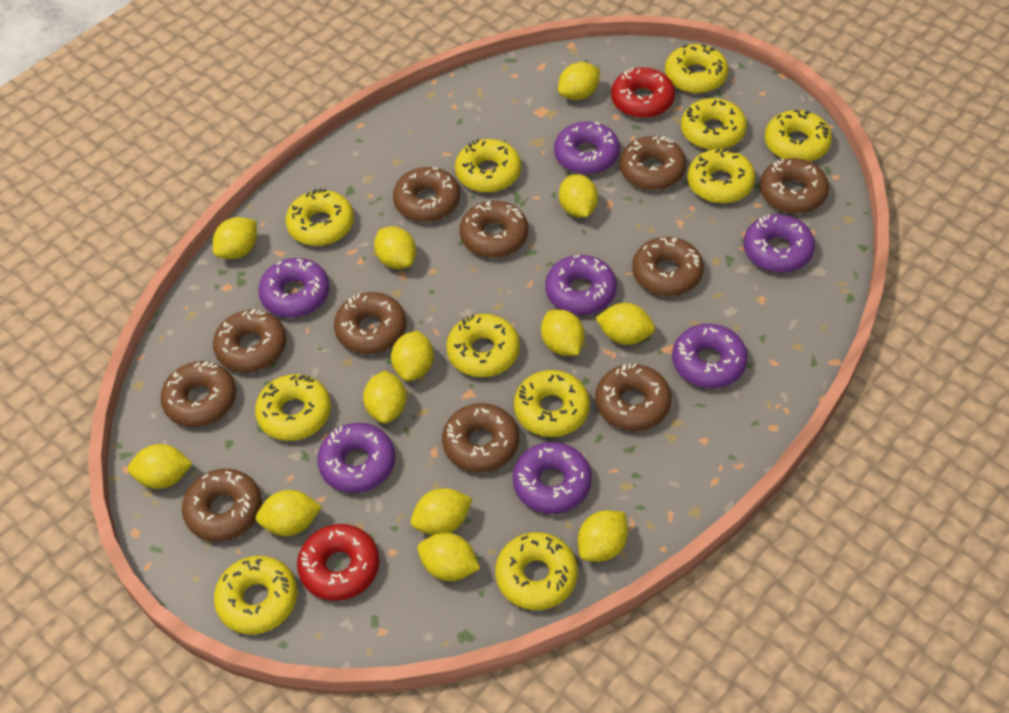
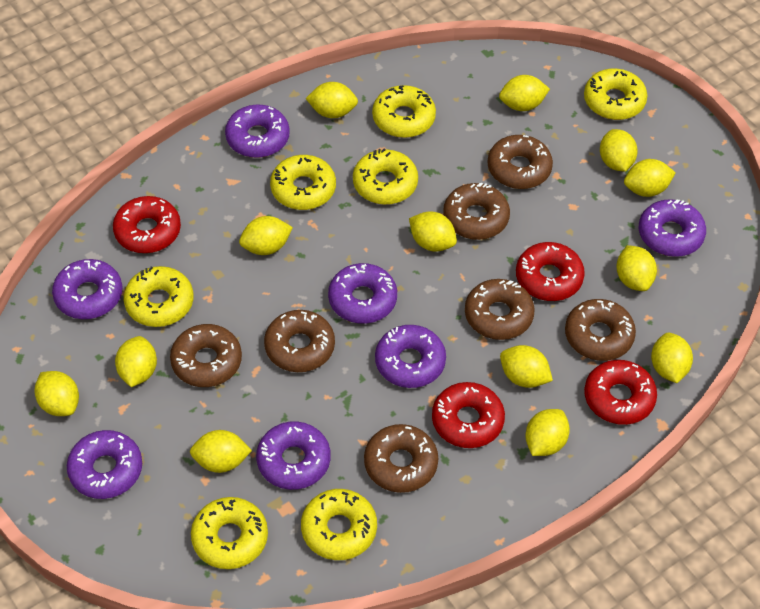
brown donut: 11 -> 7
red donut: 2 -> 4
yellow donut: 11 -> 7

